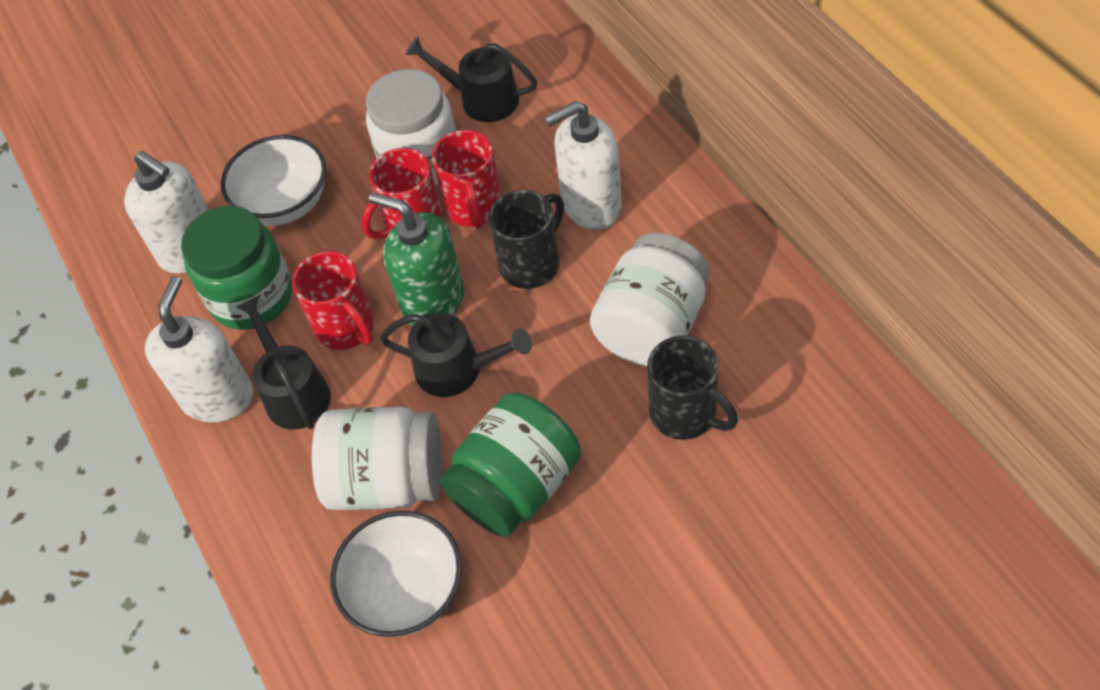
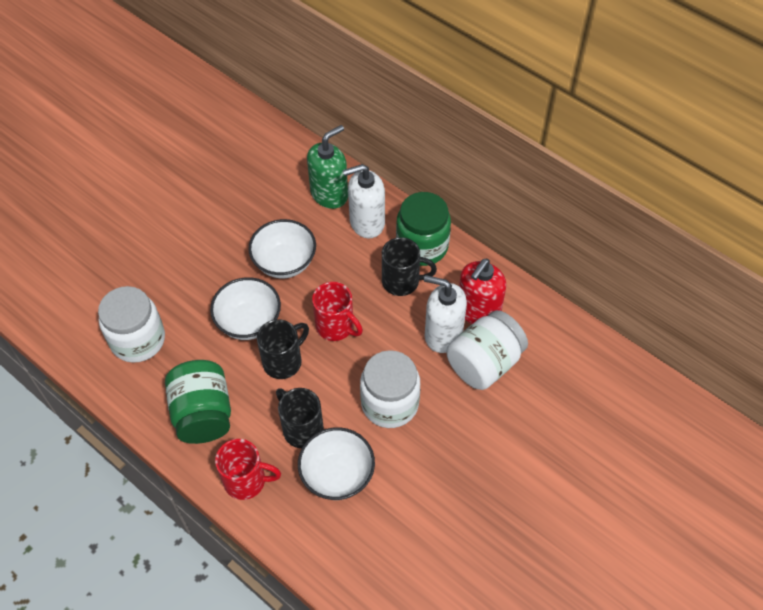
black mug: 2 -> 3
black watering can: 3 -> 0
red mug: 3 -> 2
red soap dispenser: 0 -> 1
white bowl: 2 -> 3
white soap dispenser: 3 -> 2

